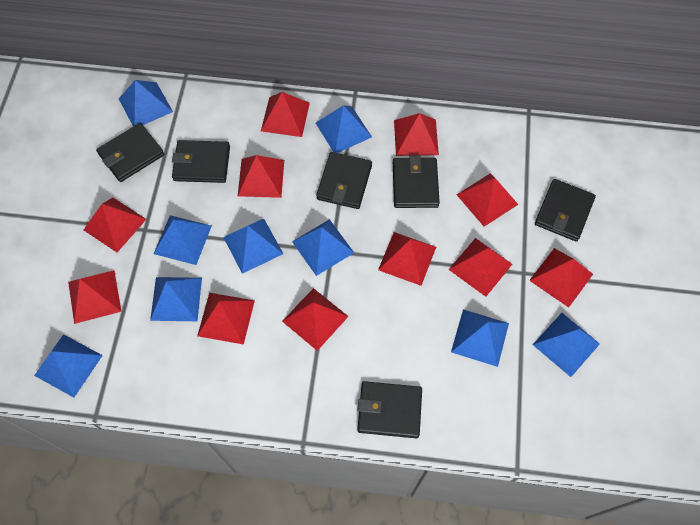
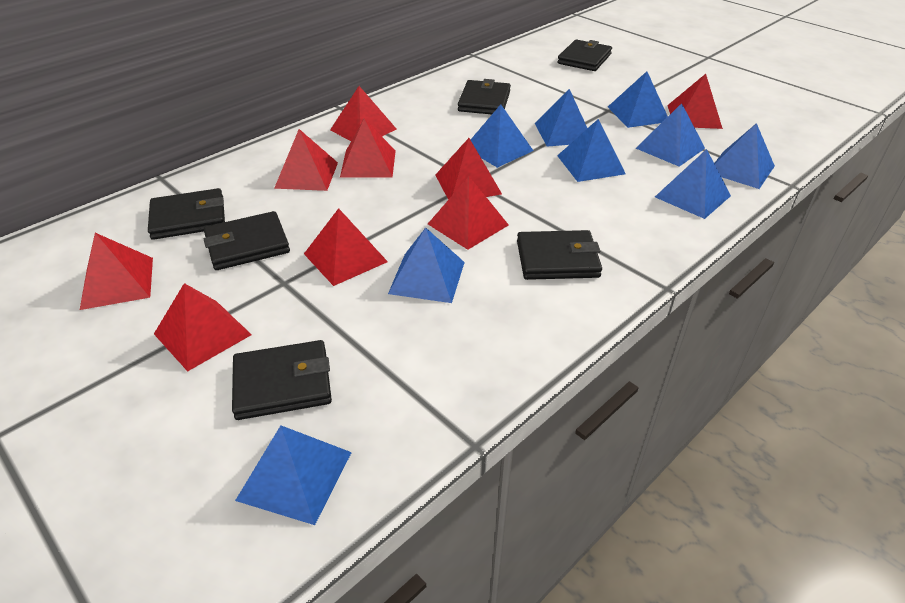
red pyramid: 11 -> 9

